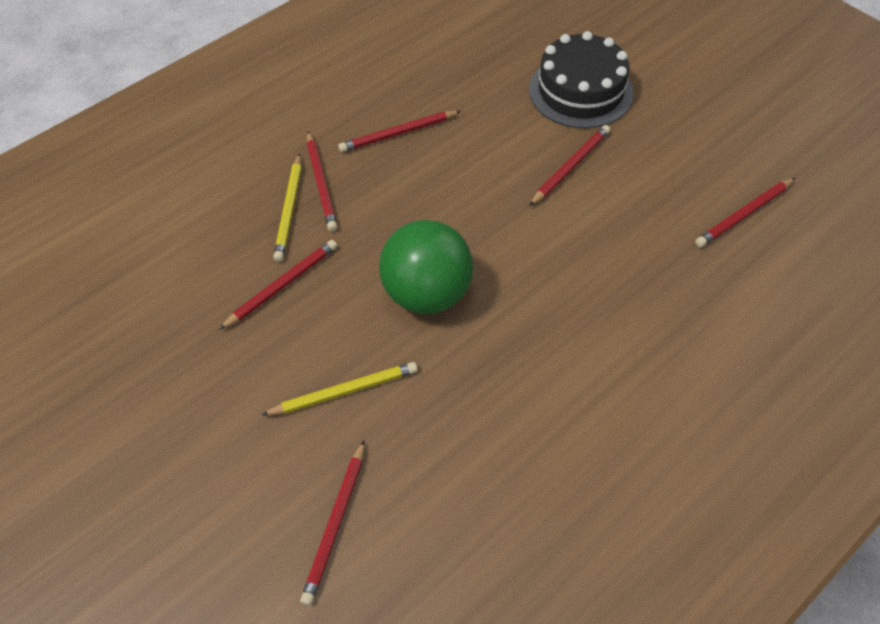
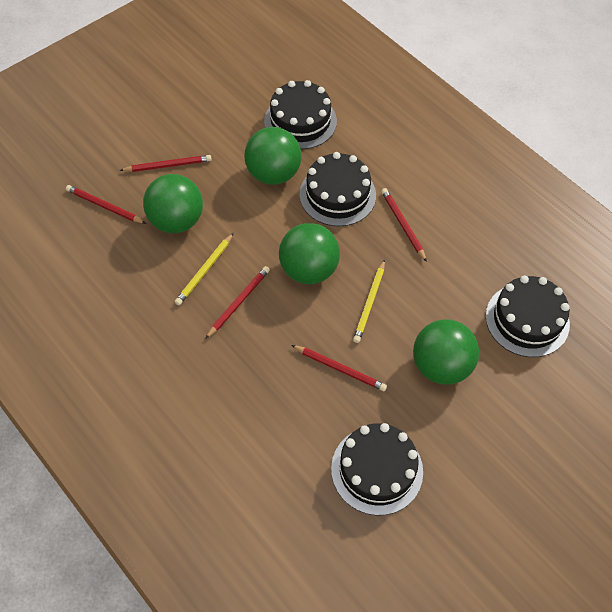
black cake: 1 -> 4
green ball: 1 -> 4
red pencil: 6 -> 5

